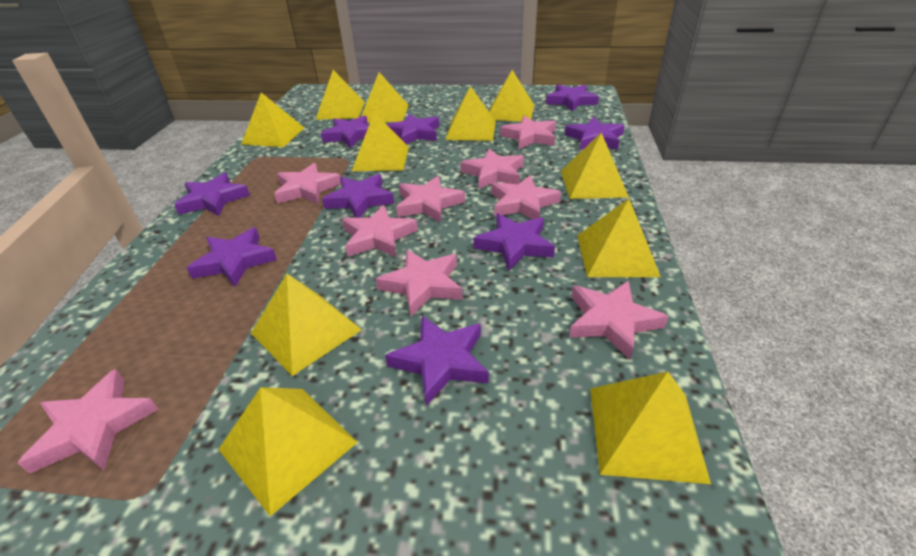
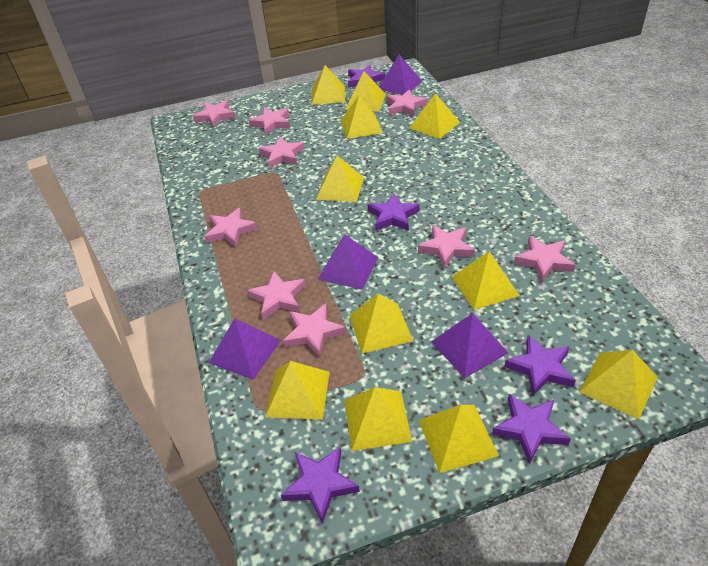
purple pyramid: 0 -> 4
purple star: 9 -> 5

